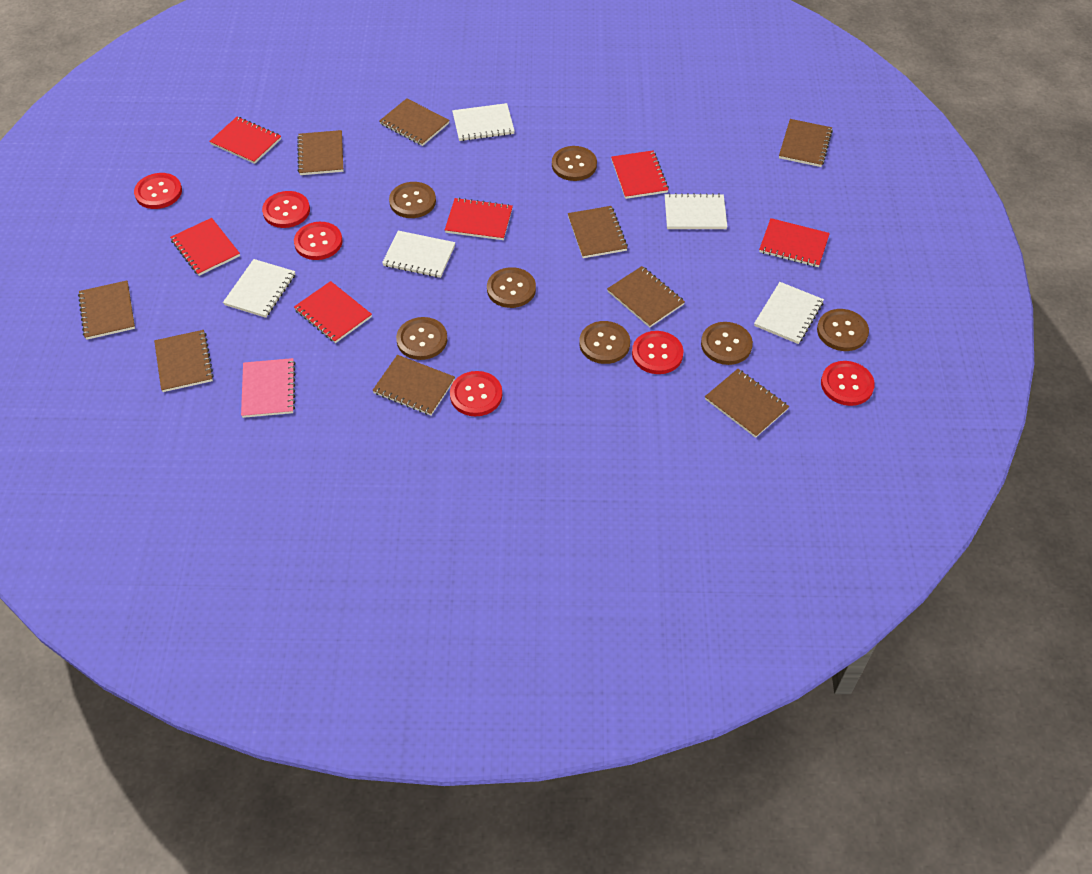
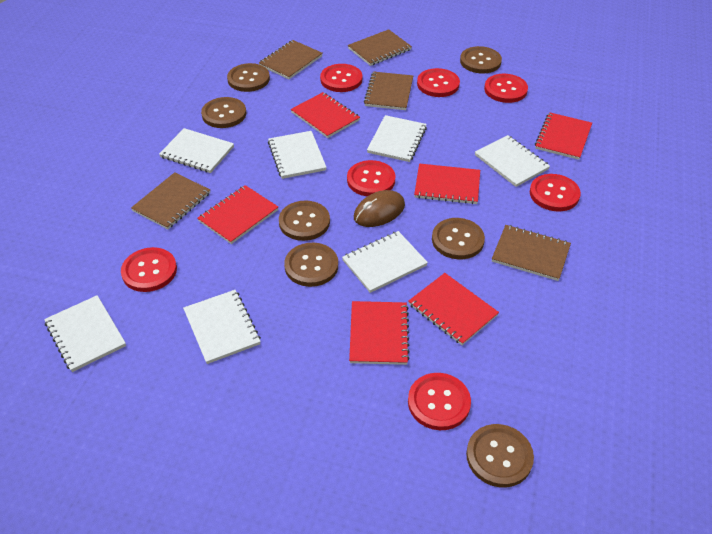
brown mouse: 0 -> 1
brown notebook: 9 -> 5
pink notebook: 1 -> 0
red button: 6 -> 7
white notebook: 5 -> 7

